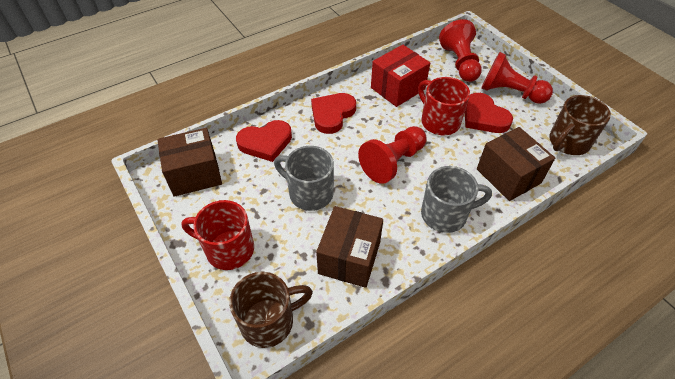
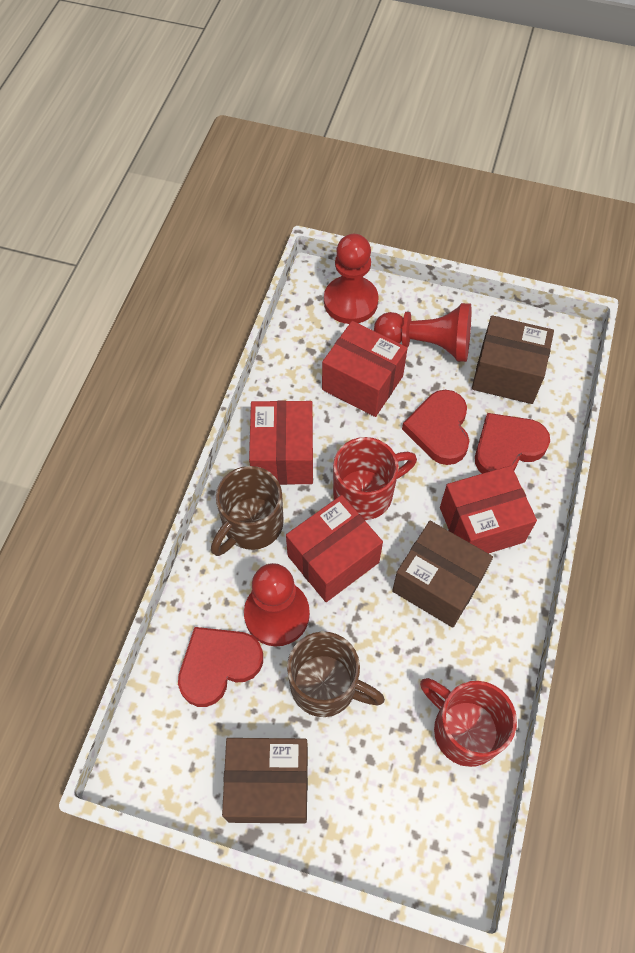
grey mug: 2 -> 0
red box: 1 -> 4

